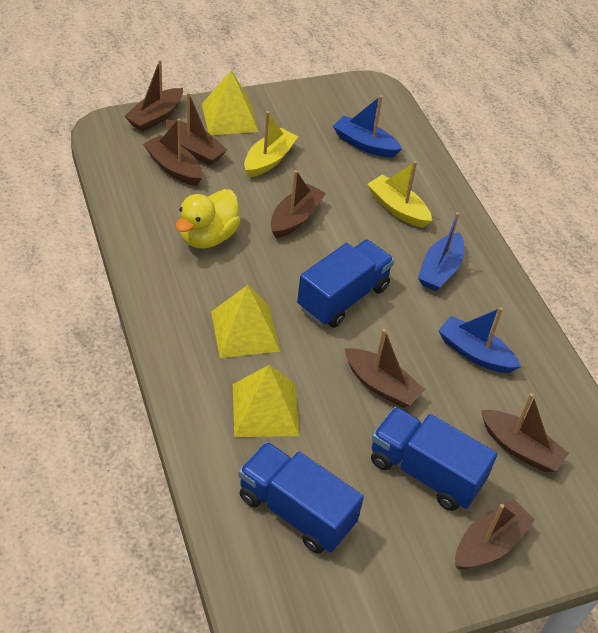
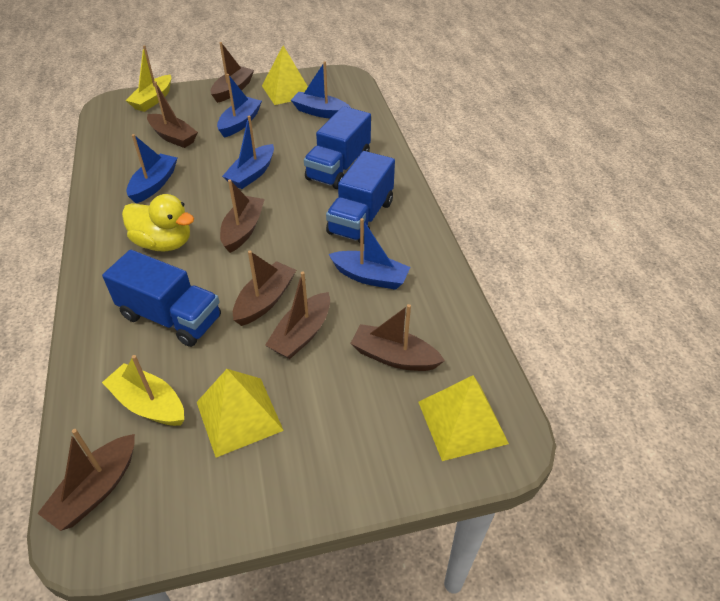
blue boat: 3 -> 5

